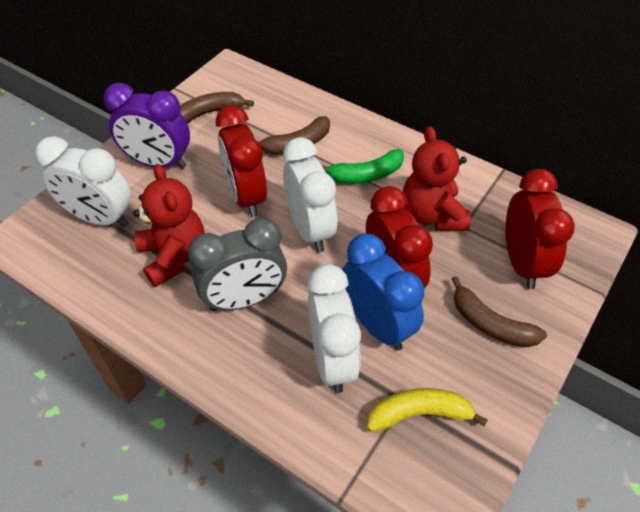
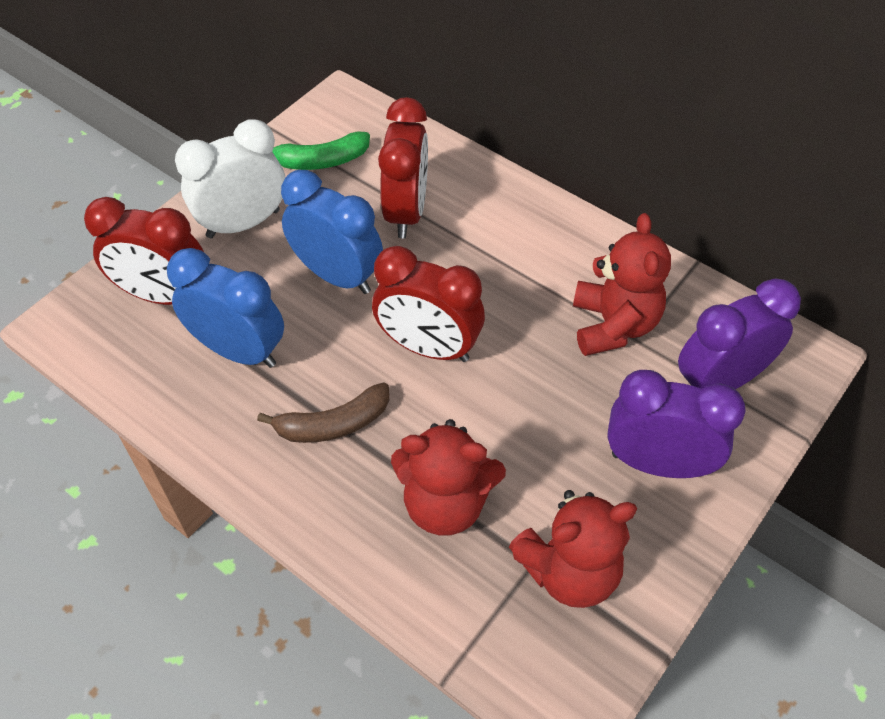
blue clock: 1 -> 2
brown banana: 3 -> 1
grey clock: 1 -> 0
purple clock: 1 -> 2
red teddy bear: 2 -> 3
white clock: 3 -> 1
yellow banana: 1 -> 0

